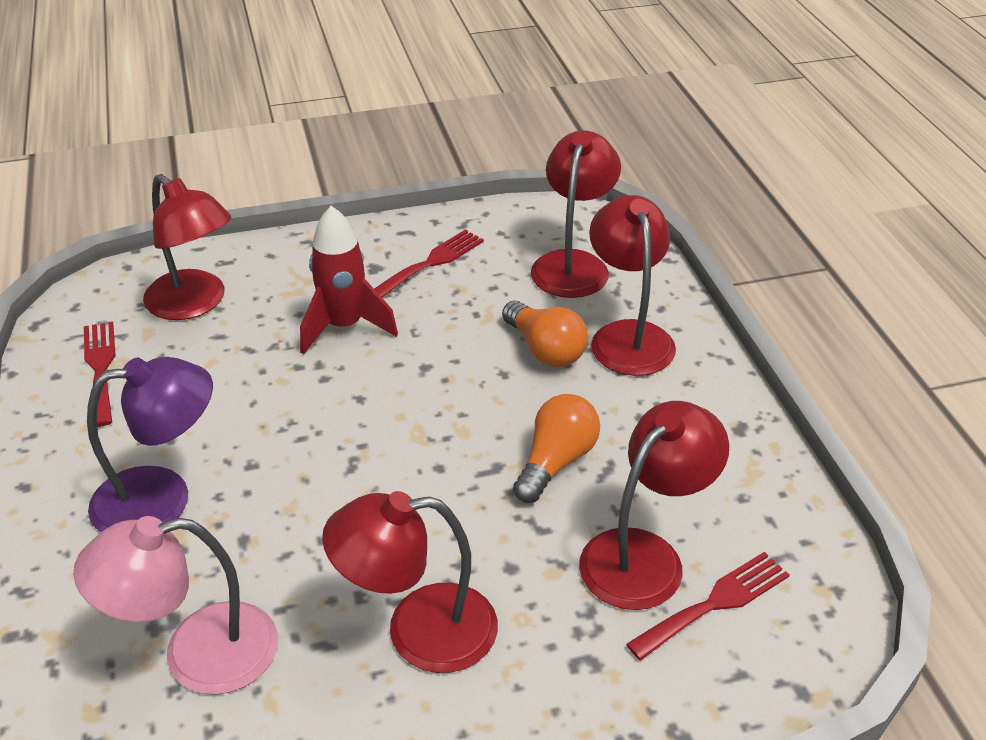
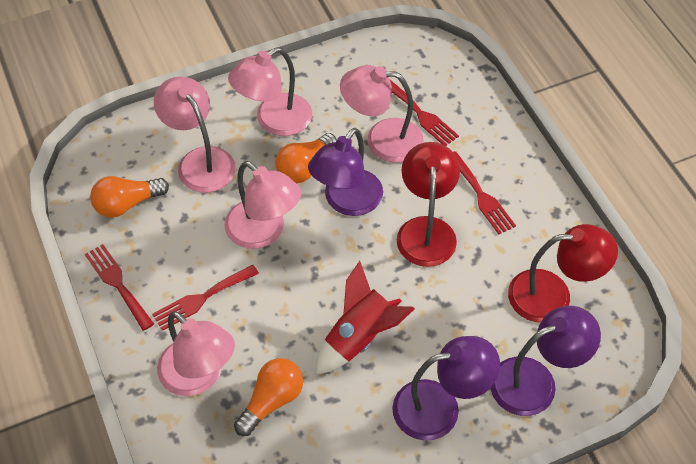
orange light bulb: 2 -> 3
pink lamp: 1 -> 5
purple lamp: 1 -> 3
red fork: 3 -> 4
red lamp: 5 -> 2

